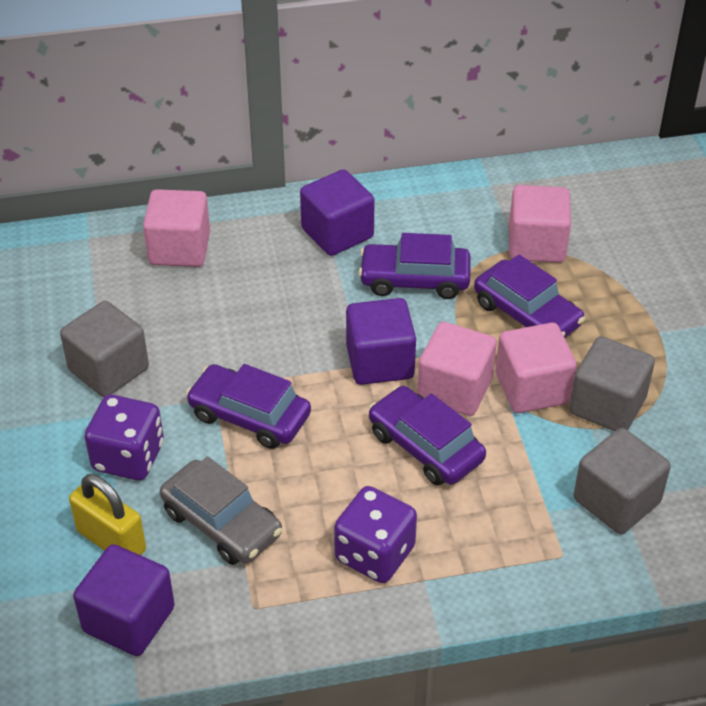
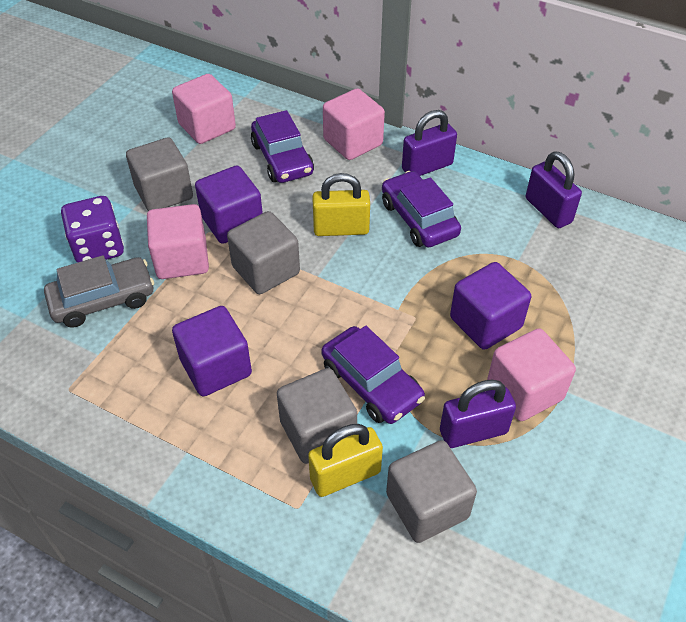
grey cube: 3 -> 4
purple car: 4 -> 3
purple dice: 2 -> 1
purple padlock: 0 -> 3
yellow padlock: 1 -> 2

